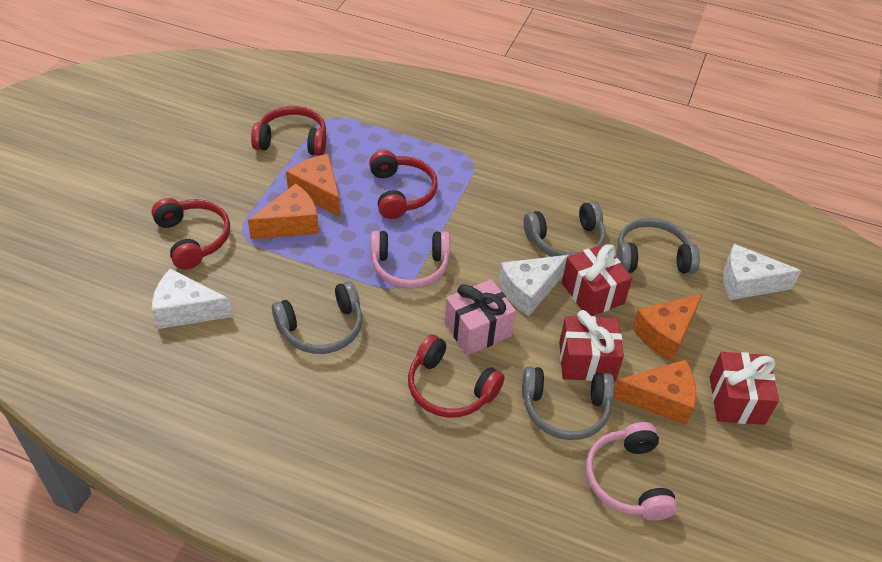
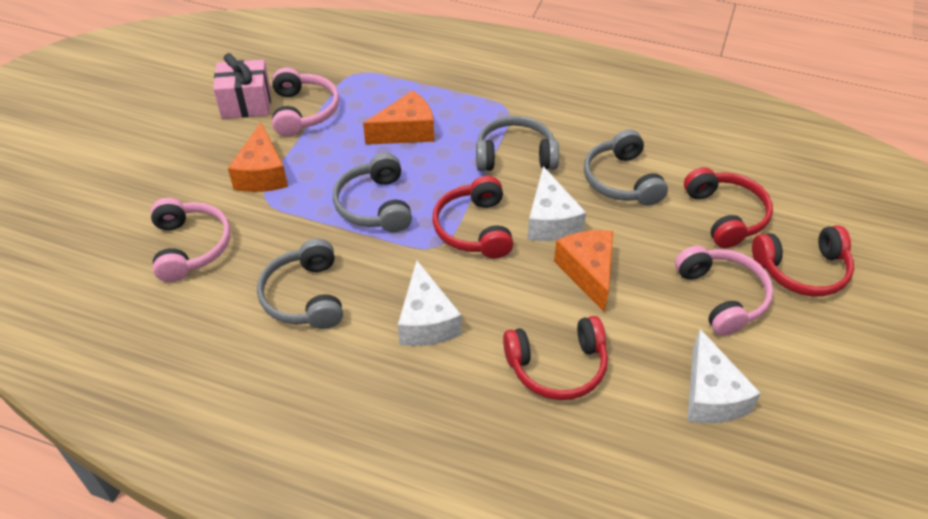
orange cheese: 4 -> 3
pink headphones: 2 -> 3
red gift: 3 -> 0

